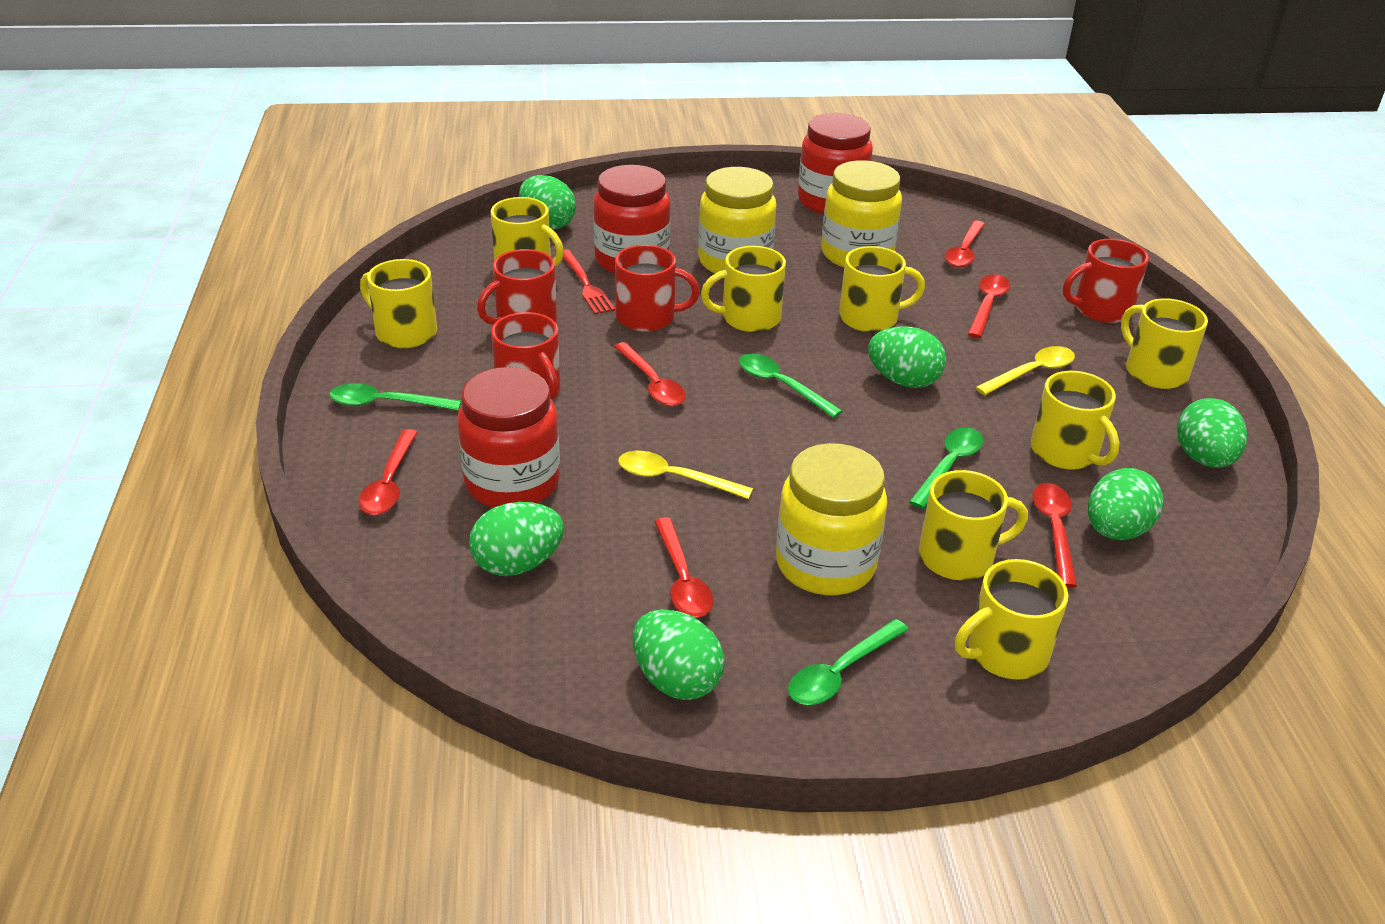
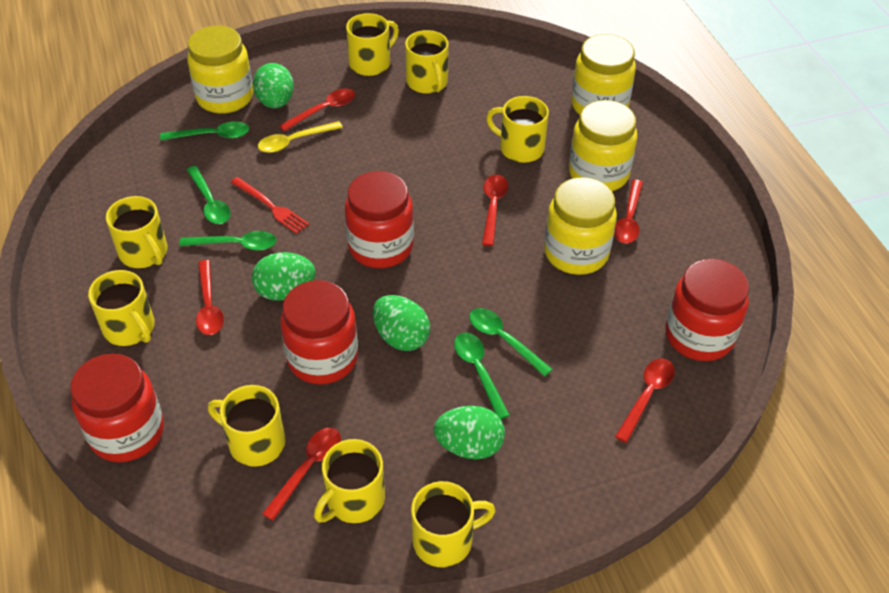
green egg: 6 -> 4
green spoon: 4 -> 5
red jar: 3 -> 4
red mug: 4 -> 0
yellow jar: 3 -> 4
yellow spoon: 2 -> 1

